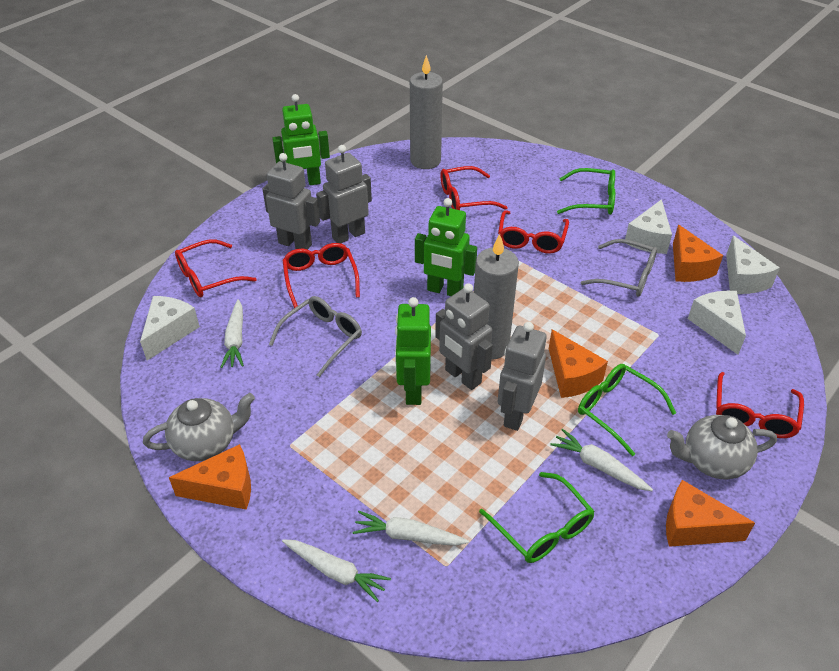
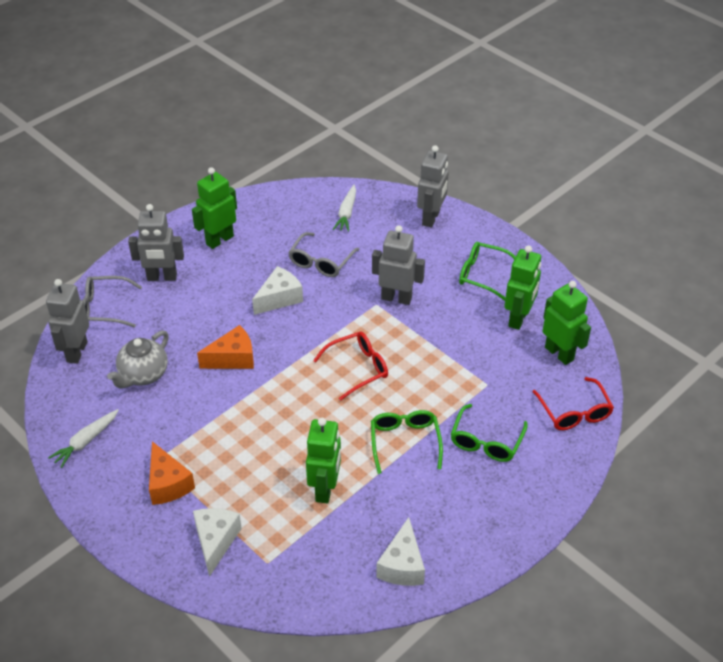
green robot: 3 -> 4
grey candle: 2 -> 0
grey teapot: 2 -> 1
orange cheese: 4 -> 2
red glasses: 5 -> 2
white carrot: 4 -> 2
white cheese: 4 -> 3

